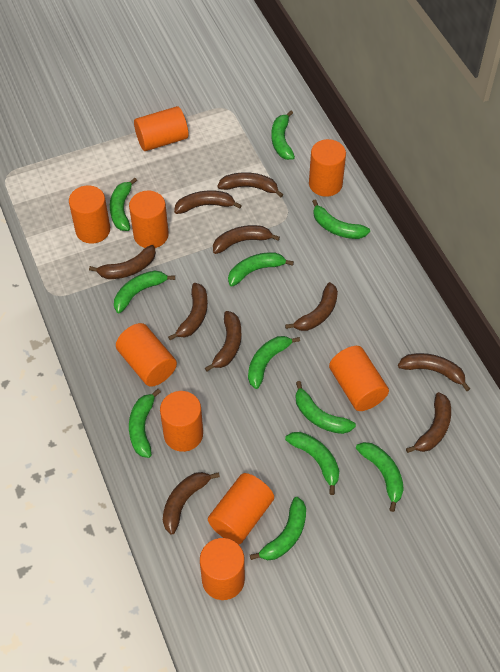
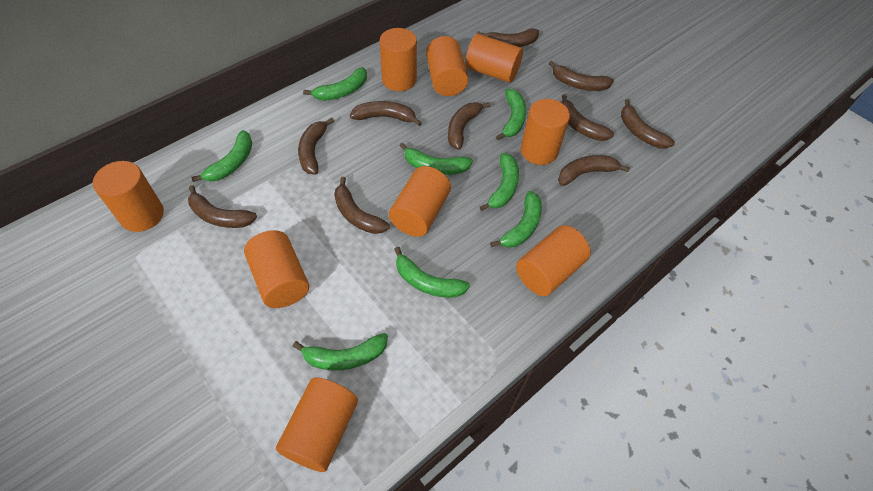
green banana: 11 -> 8

